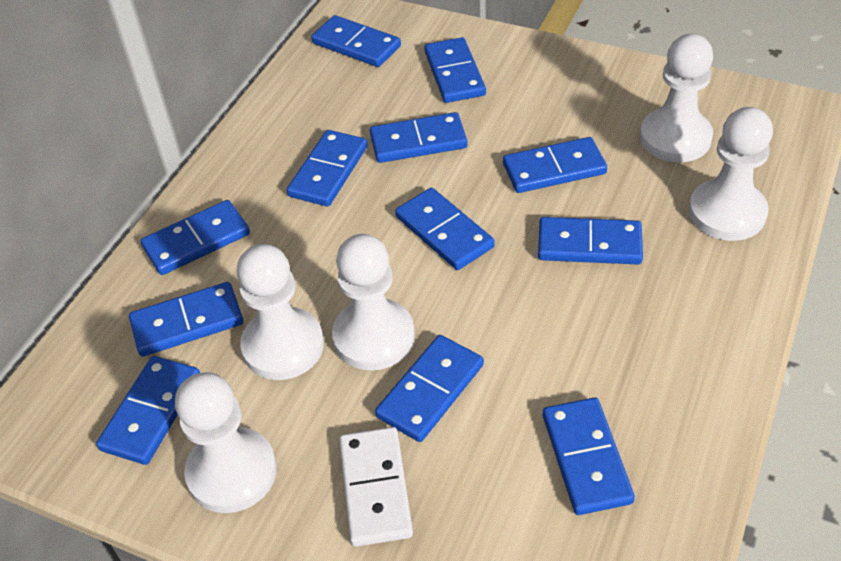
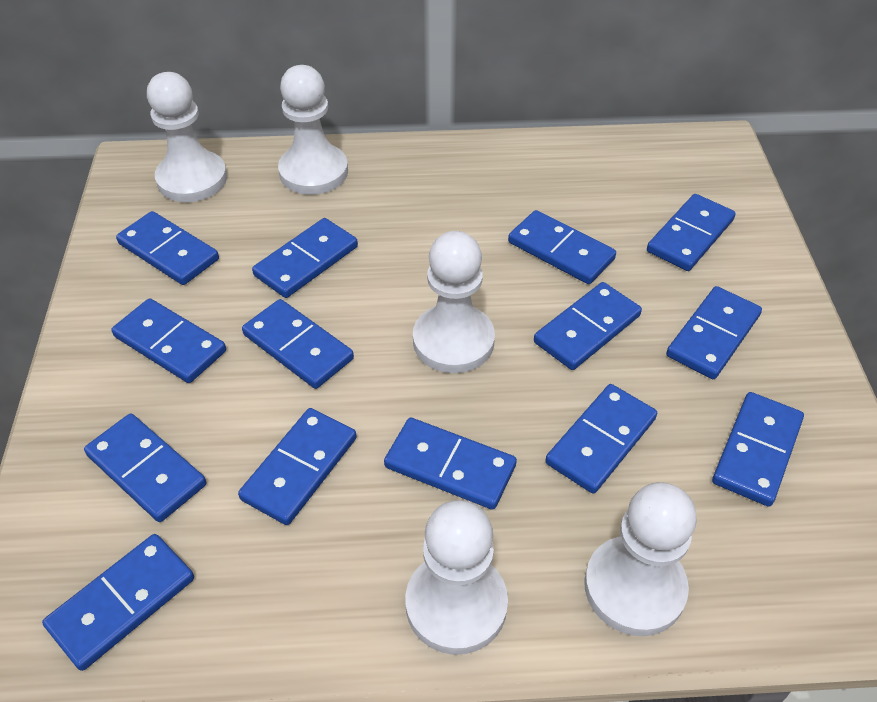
blue domino: 12 -> 14
white domino: 1 -> 0

